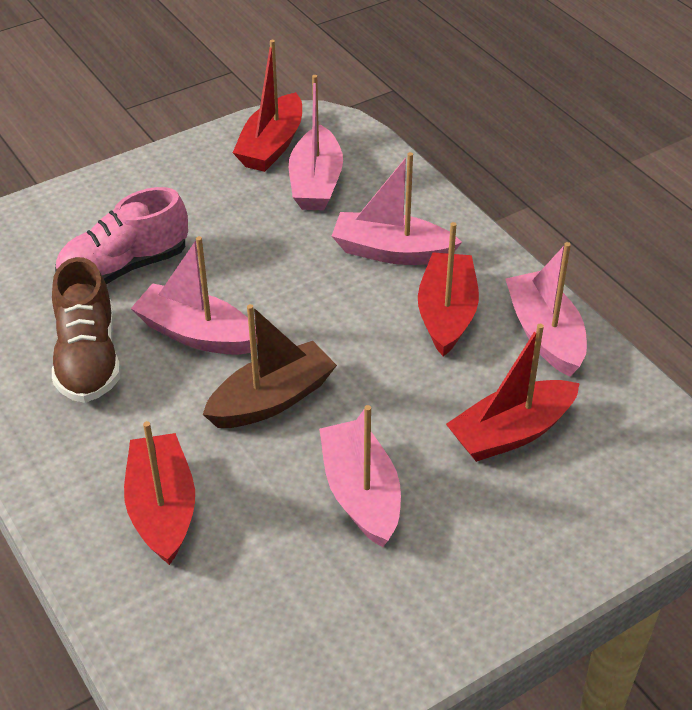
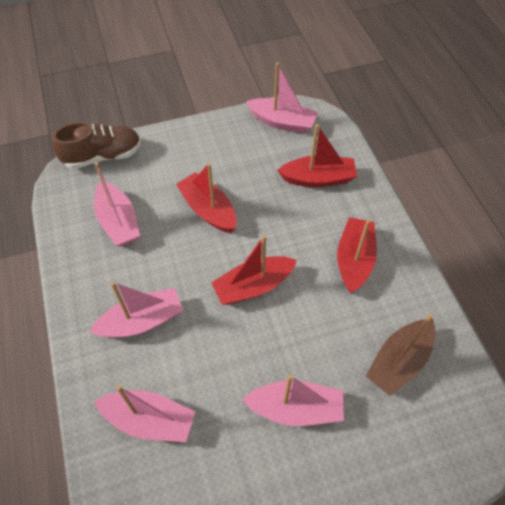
pink shoe: 1 -> 0

